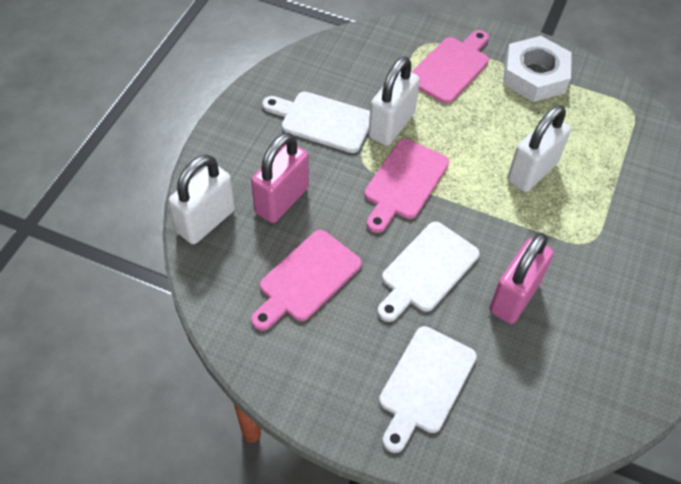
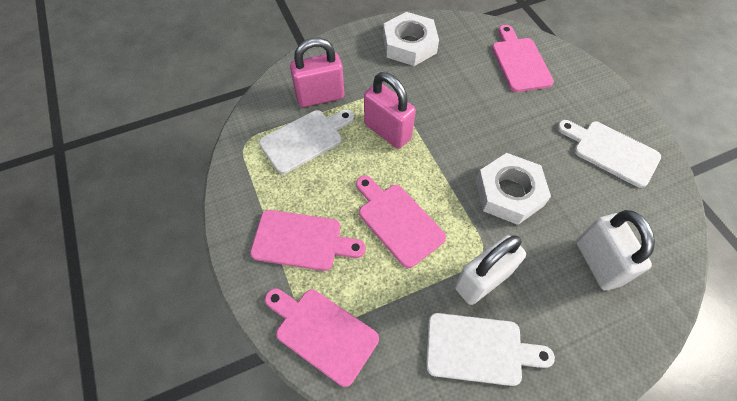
pink cutting board: 3 -> 4
white nut: 1 -> 2
white padlock: 3 -> 2

